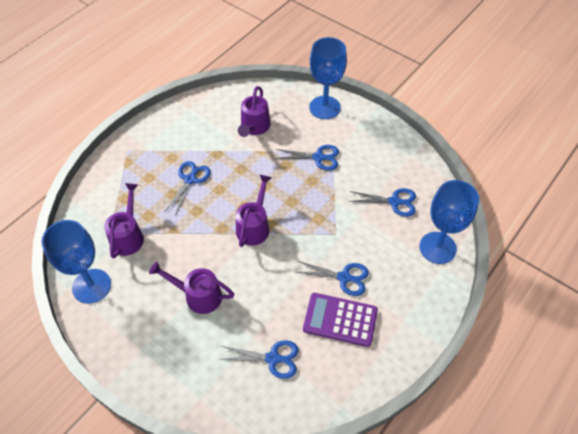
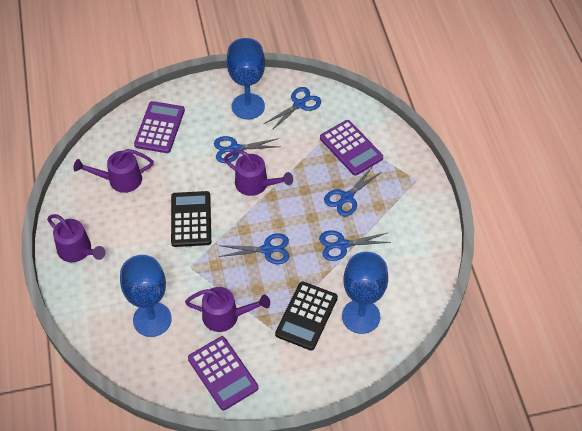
black calculator: 0 -> 2
purple calculator: 1 -> 3

